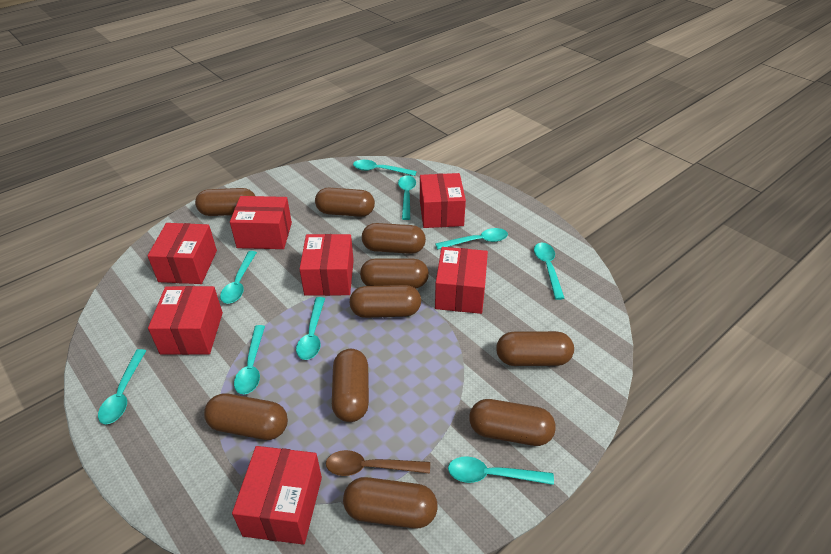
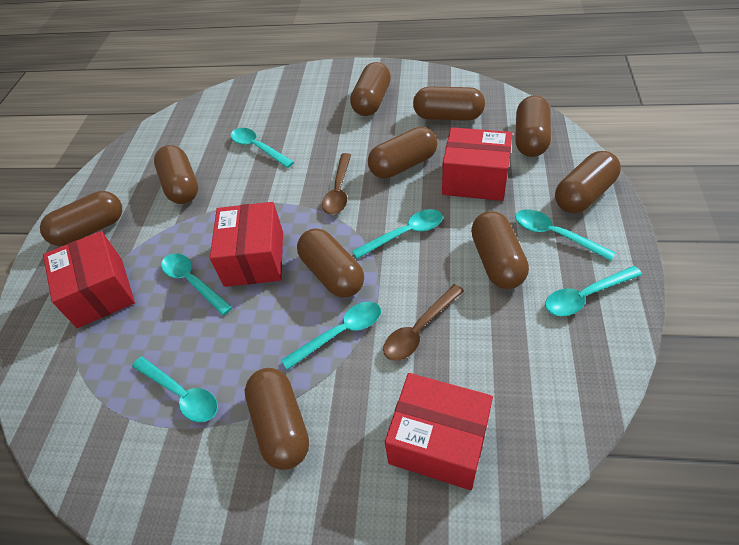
brown spoon: 1 -> 2
red box: 7 -> 4
turquoise spoon: 9 -> 7

